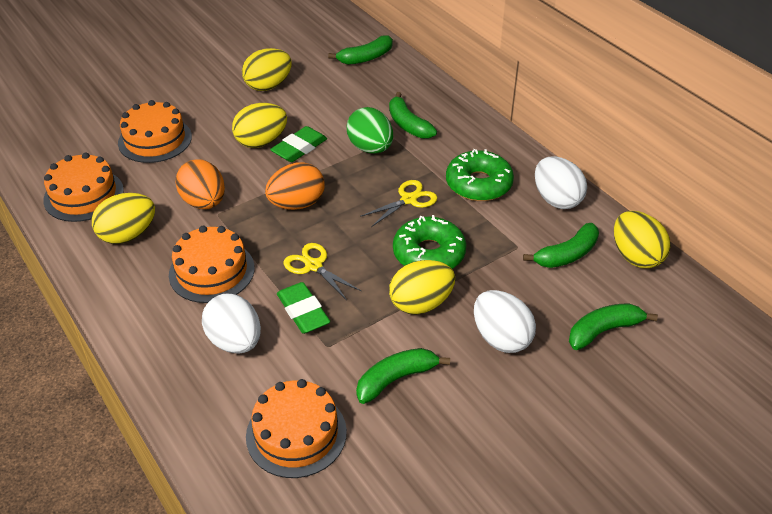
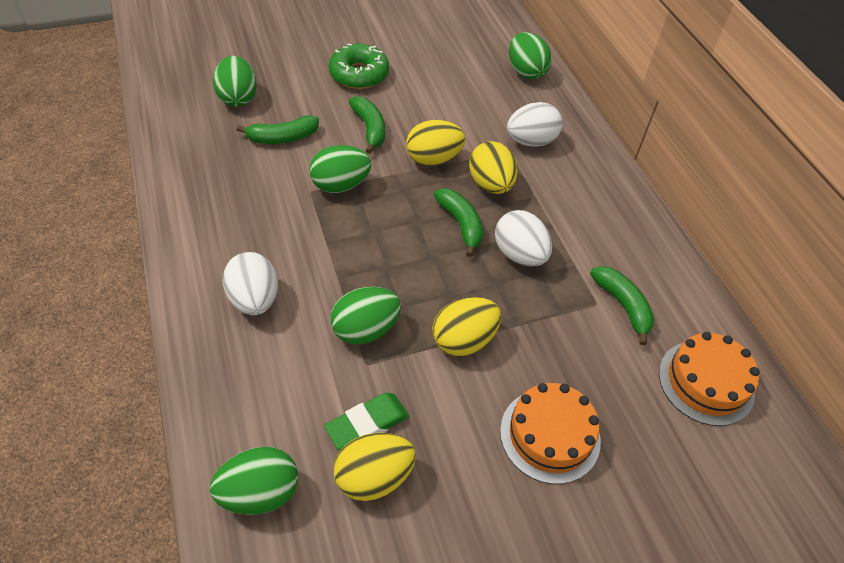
green banana: 5 -> 4
green donut: 2 -> 1
green egg: 1 -> 5
green eraser: 2 -> 1
orange cake: 4 -> 2
orange egg: 2 -> 0
yellow egg: 5 -> 4
yellow scissors: 2 -> 0

